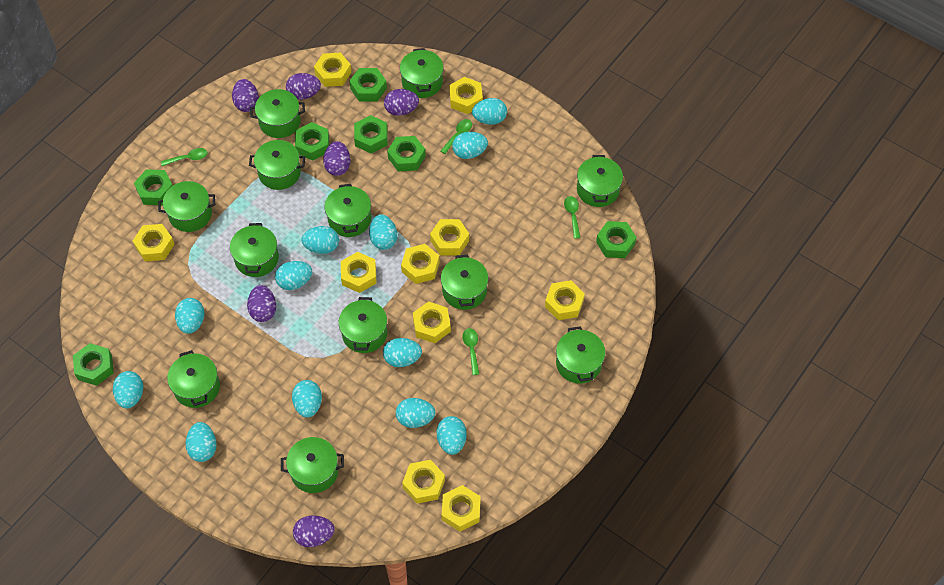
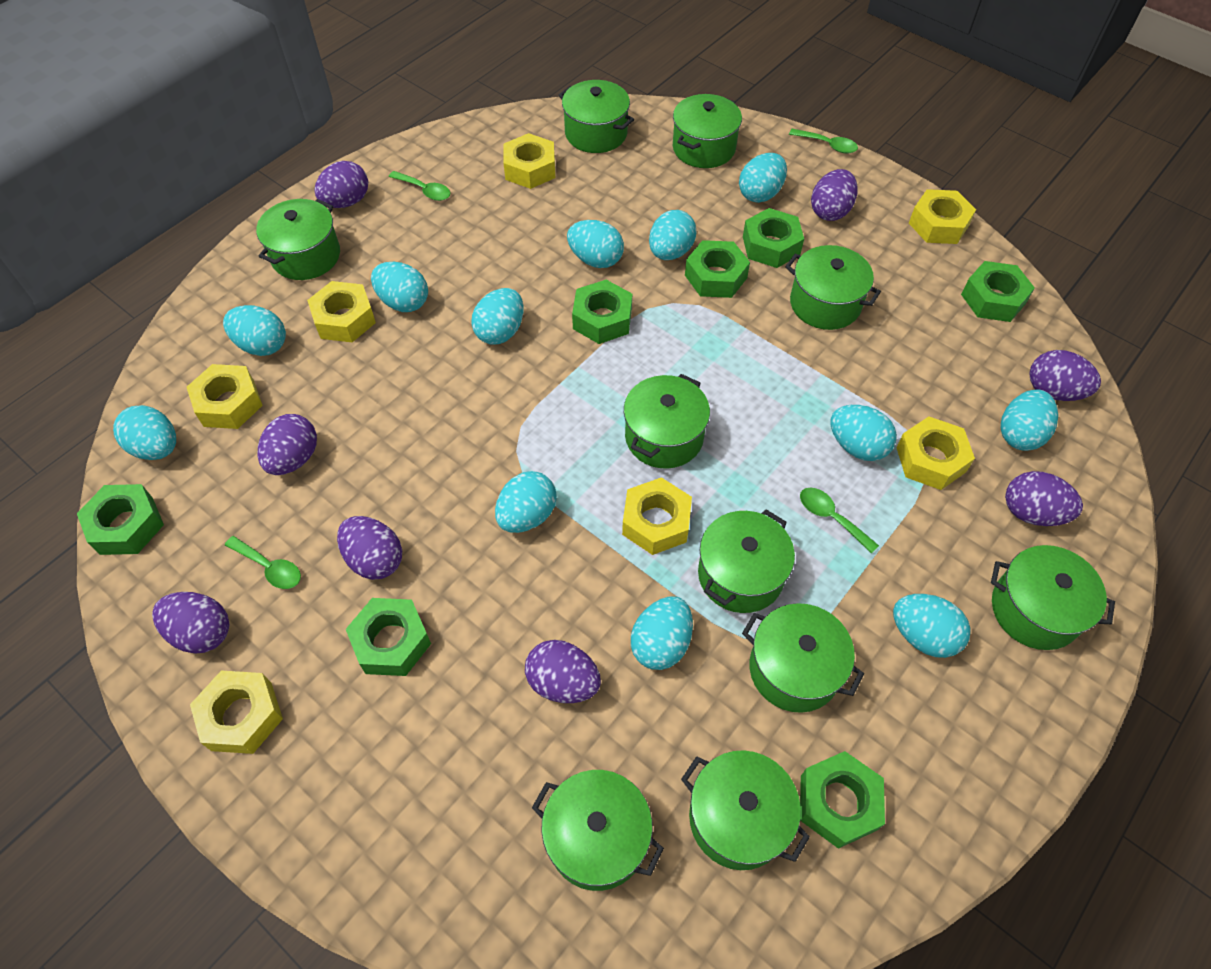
green pot: 12 -> 10
purple egg: 6 -> 8
yellow nut: 10 -> 7

